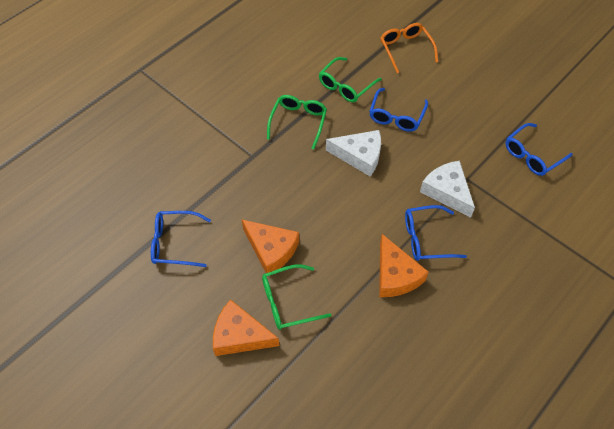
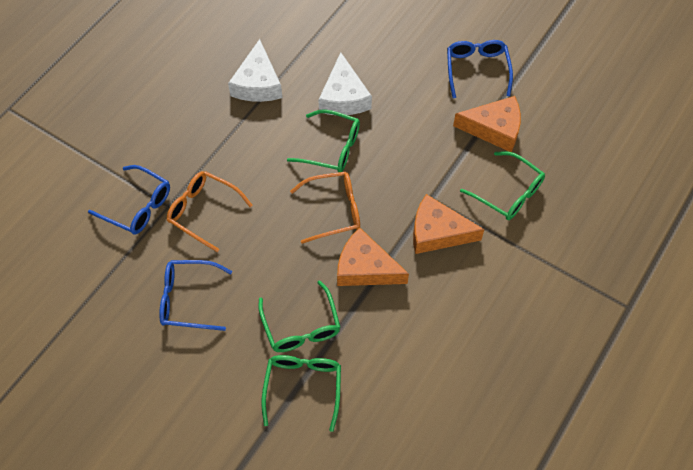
blue glasses: 4 -> 3
green glasses: 3 -> 4
orange glasses: 1 -> 2

